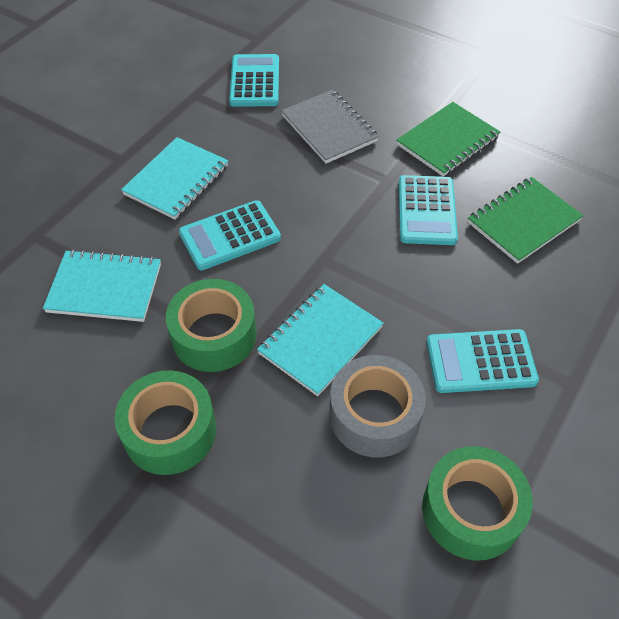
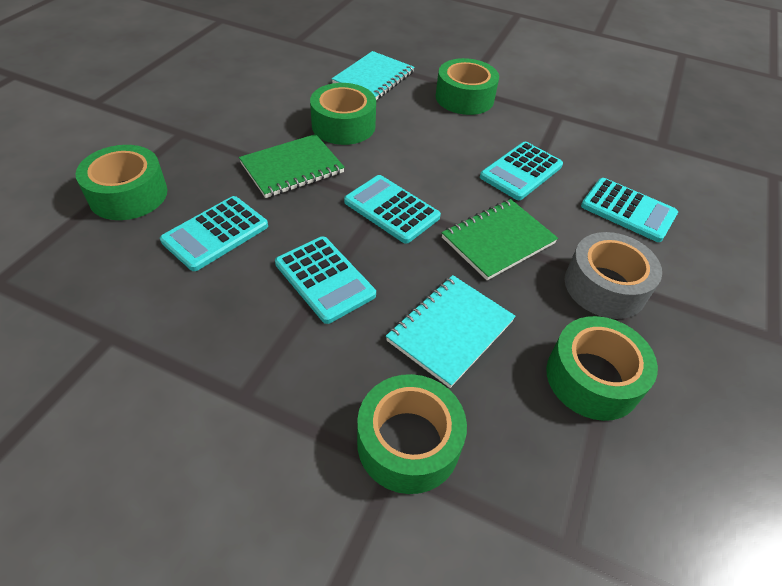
green tape: 3 -> 5
grey notebook: 1 -> 0
turquoise calculator: 4 -> 5
turquoise notebook: 3 -> 2

